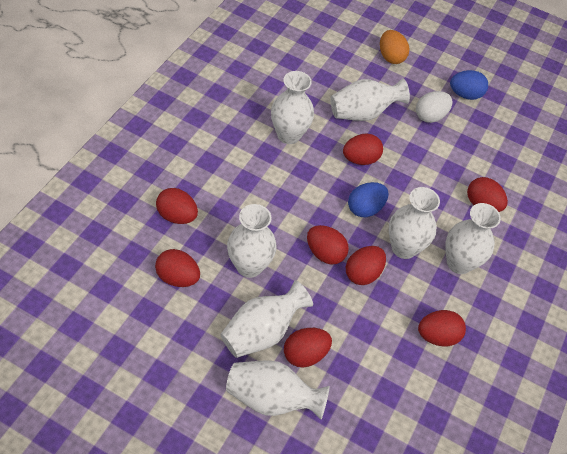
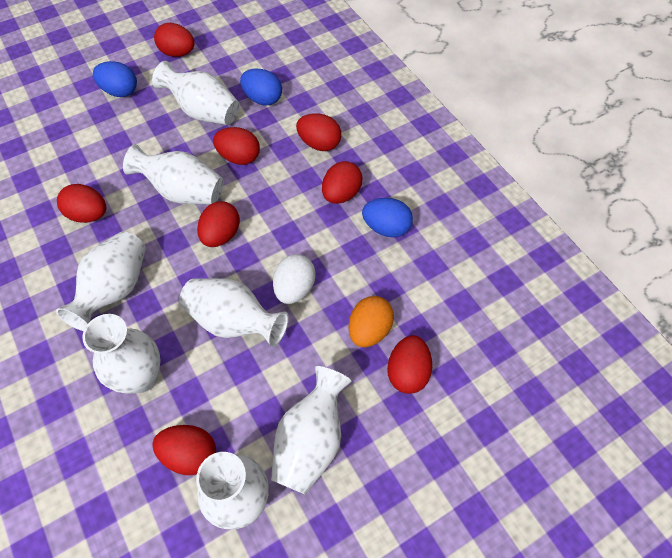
blue egg: 2 -> 3

